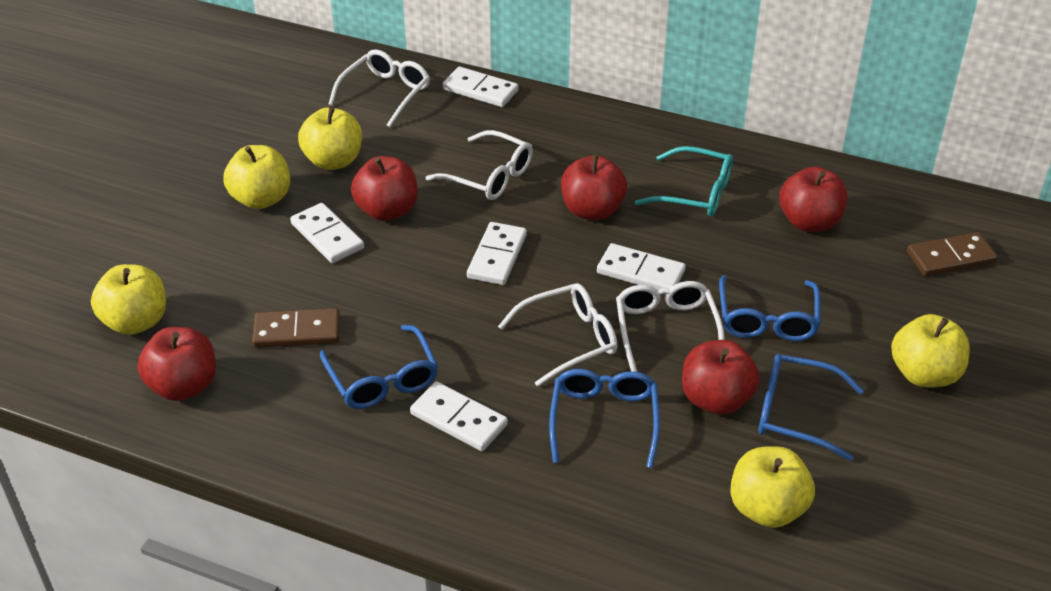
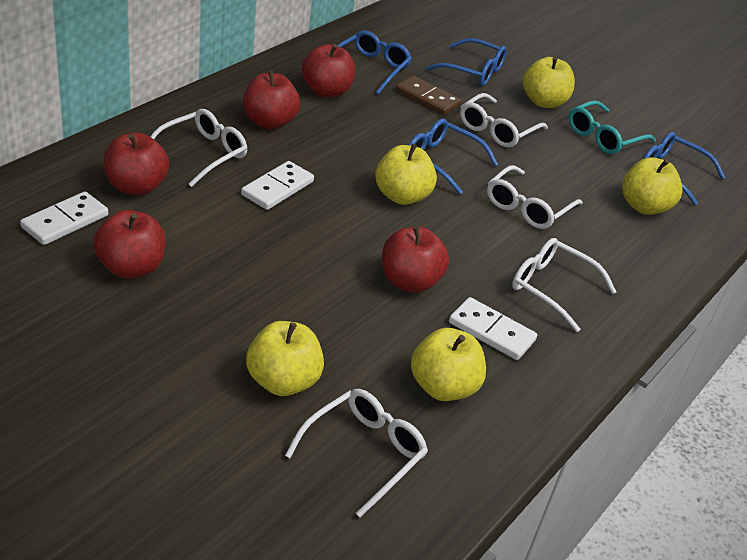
brown domino: 2 -> 1
white domino: 5 -> 3
white glasses: 4 -> 5

